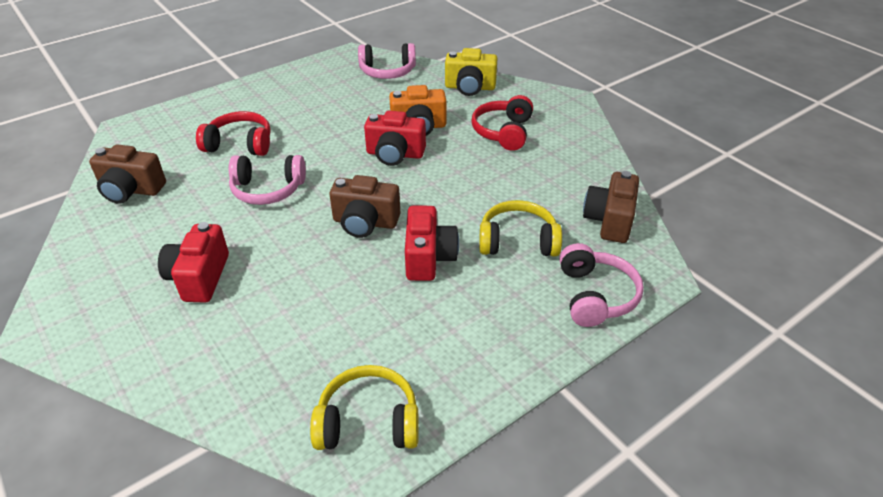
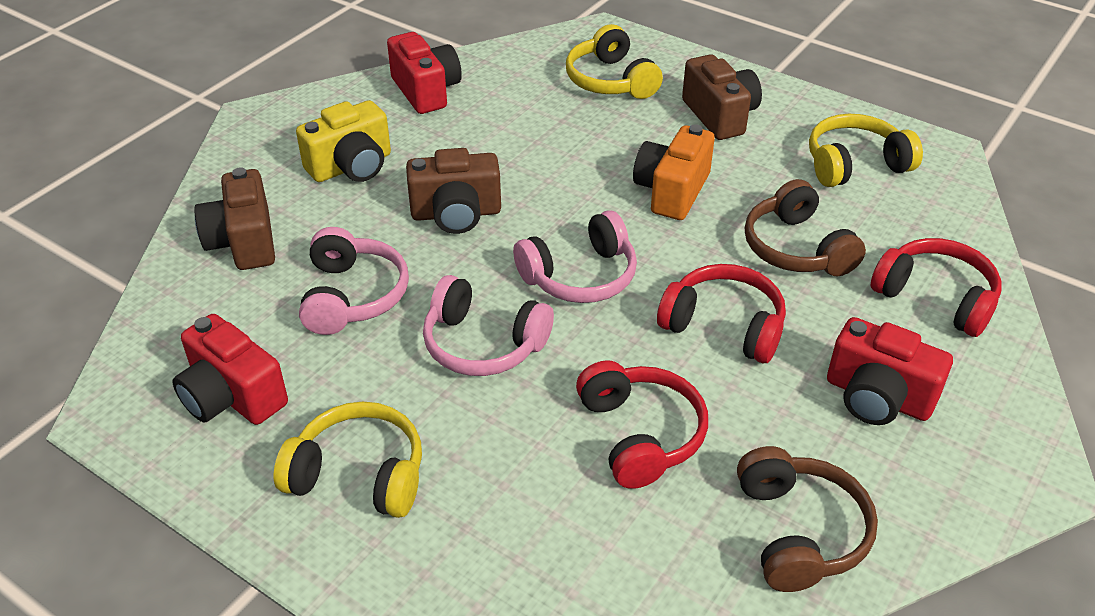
brown headphones: 0 -> 2
red headphones: 2 -> 3
yellow headphones: 2 -> 3

